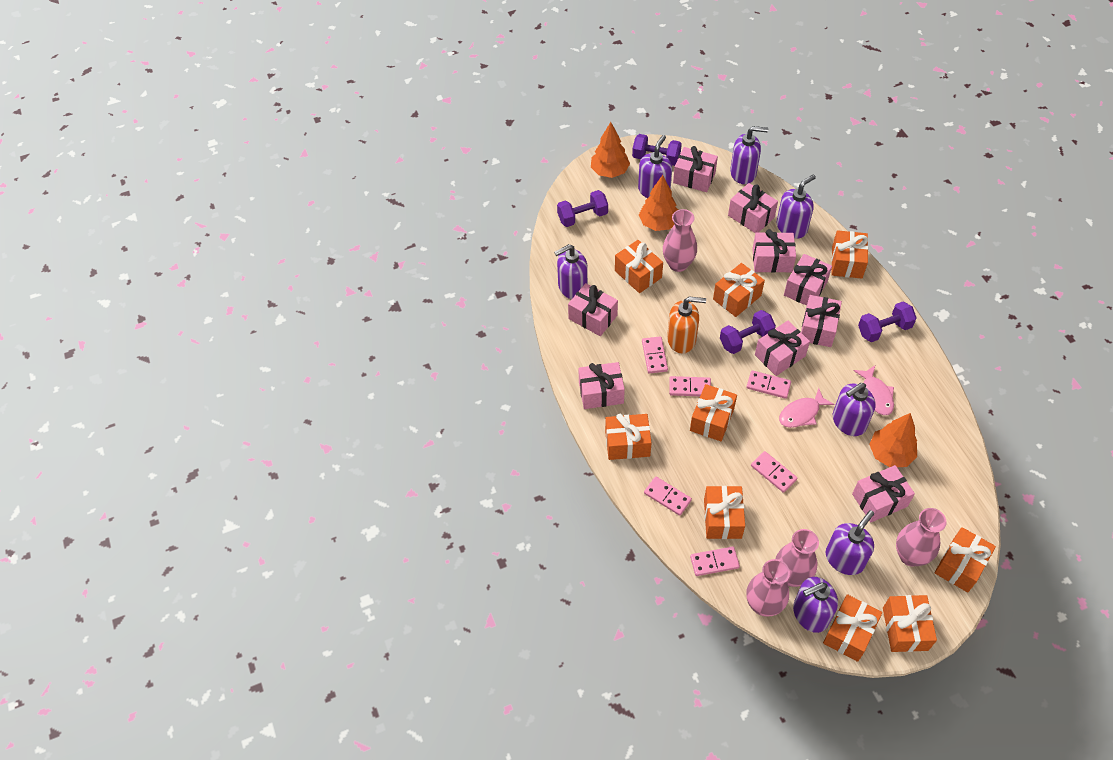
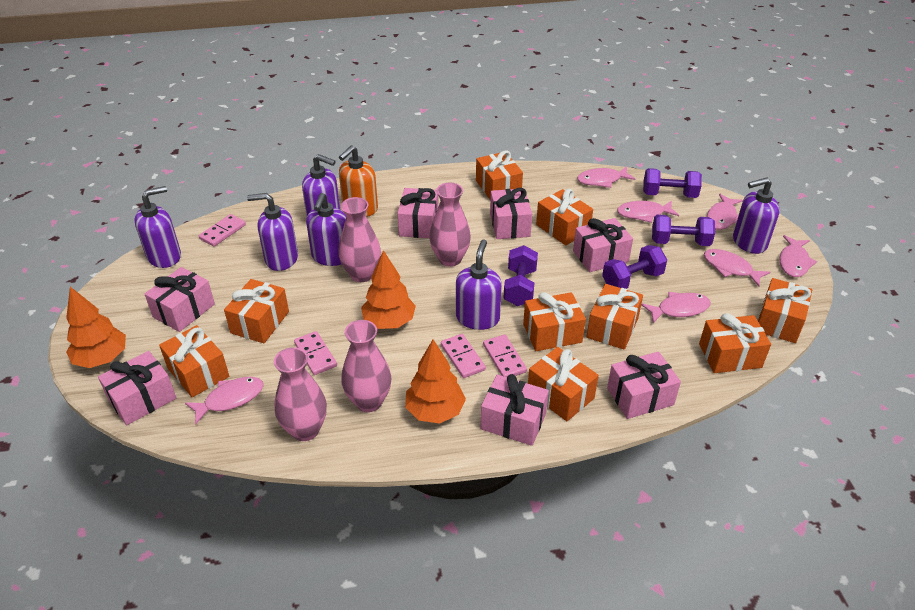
pink domino: 6 -> 4
pink fish: 2 -> 7
pink gift: 9 -> 7
purple soap dispenser: 7 -> 6

